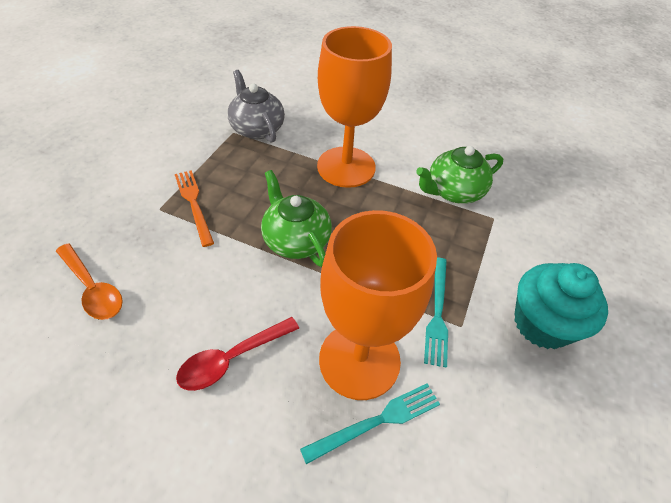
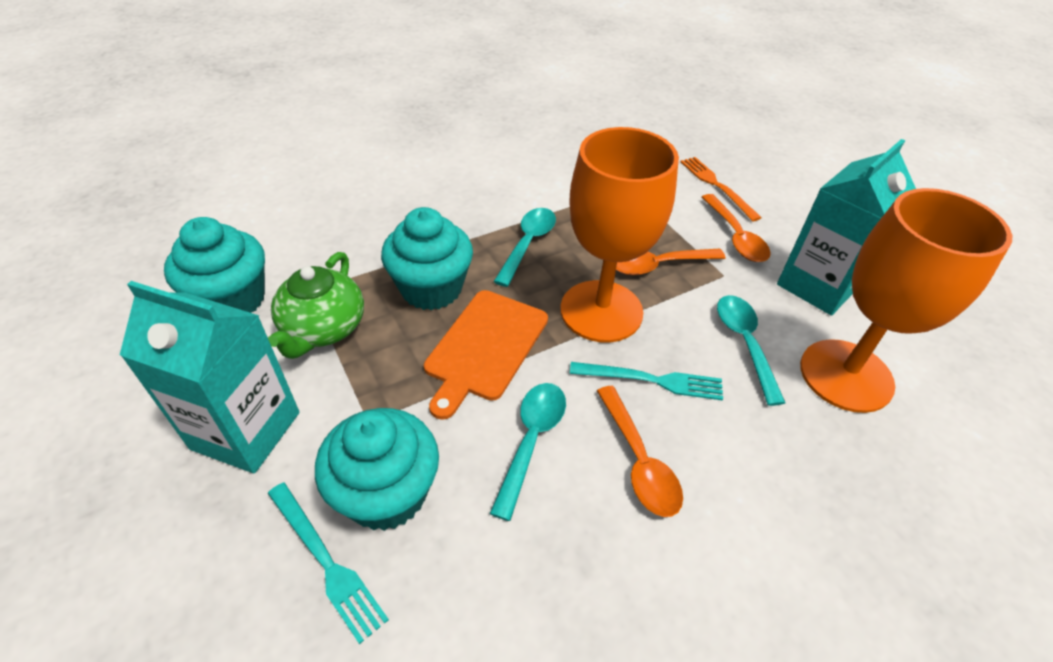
green teapot: 2 -> 1
grey teapot: 1 -> 0
orange cutting board: 0 -> 1
orange spoon: 1 -> 3
red spoon: 1 -> 0
turquoise carton: 0 -> 2
turquoise cupcake: 1 -> 3
turquoise spoon: 0 -> 3

